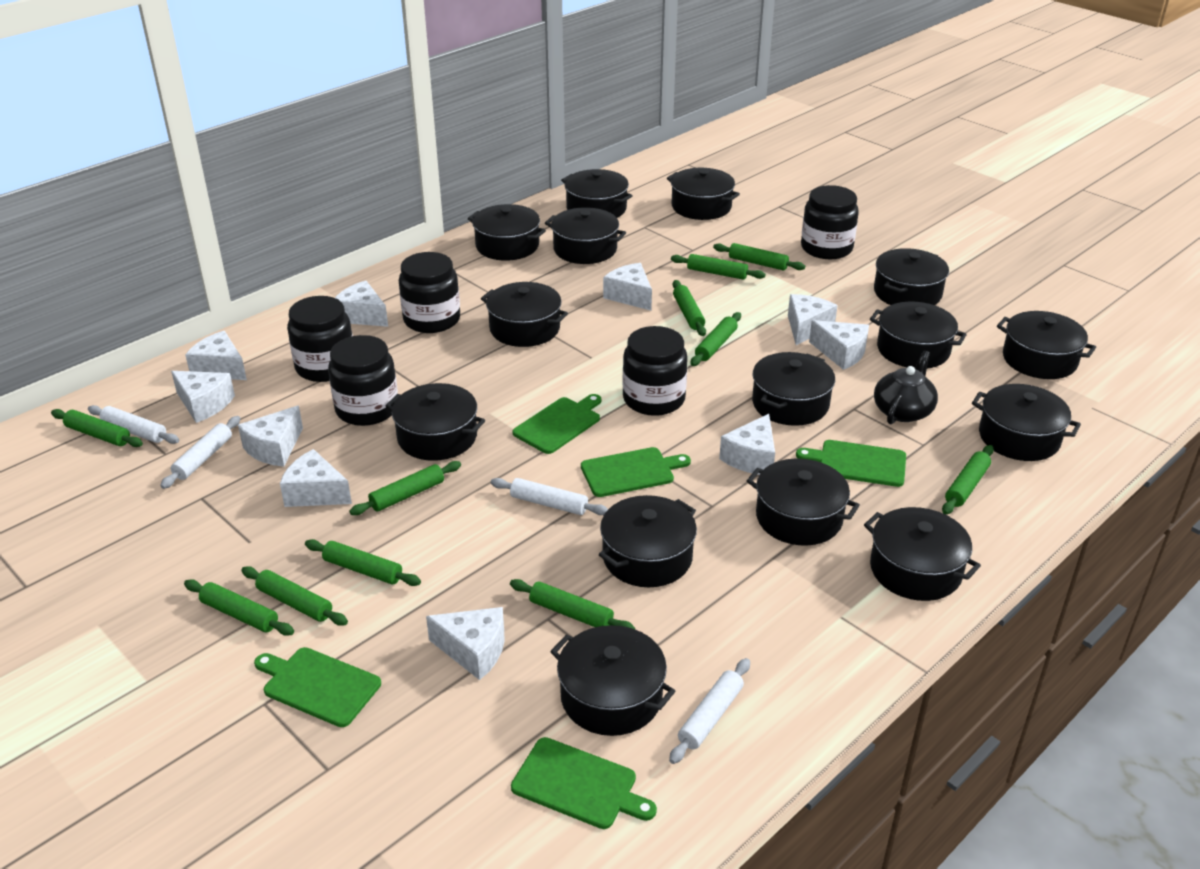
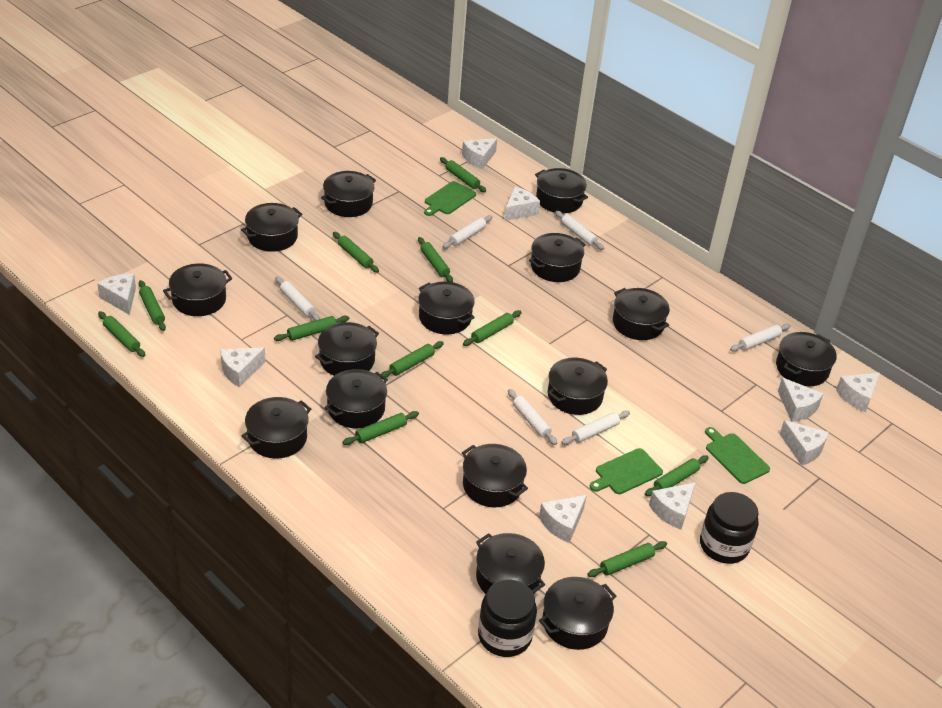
black jar: 5 -> 2
black teapot: 1 -> 0
green cutting board: 5 -> 3
white cheese: 10 -> 9
white rolling pin: 4 -> 6

